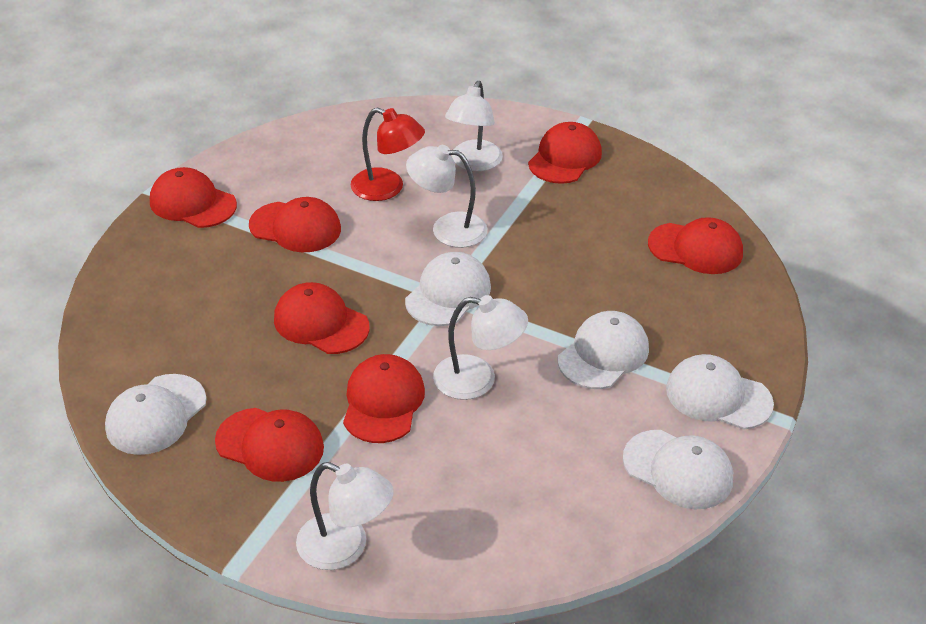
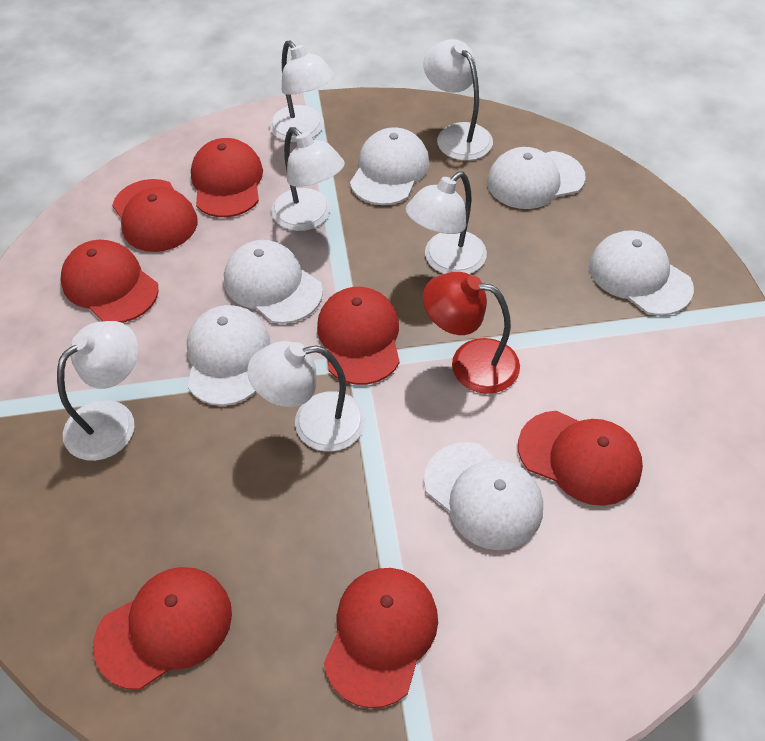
white cap: 5 -> 6
white lamp: 4 -> 6

